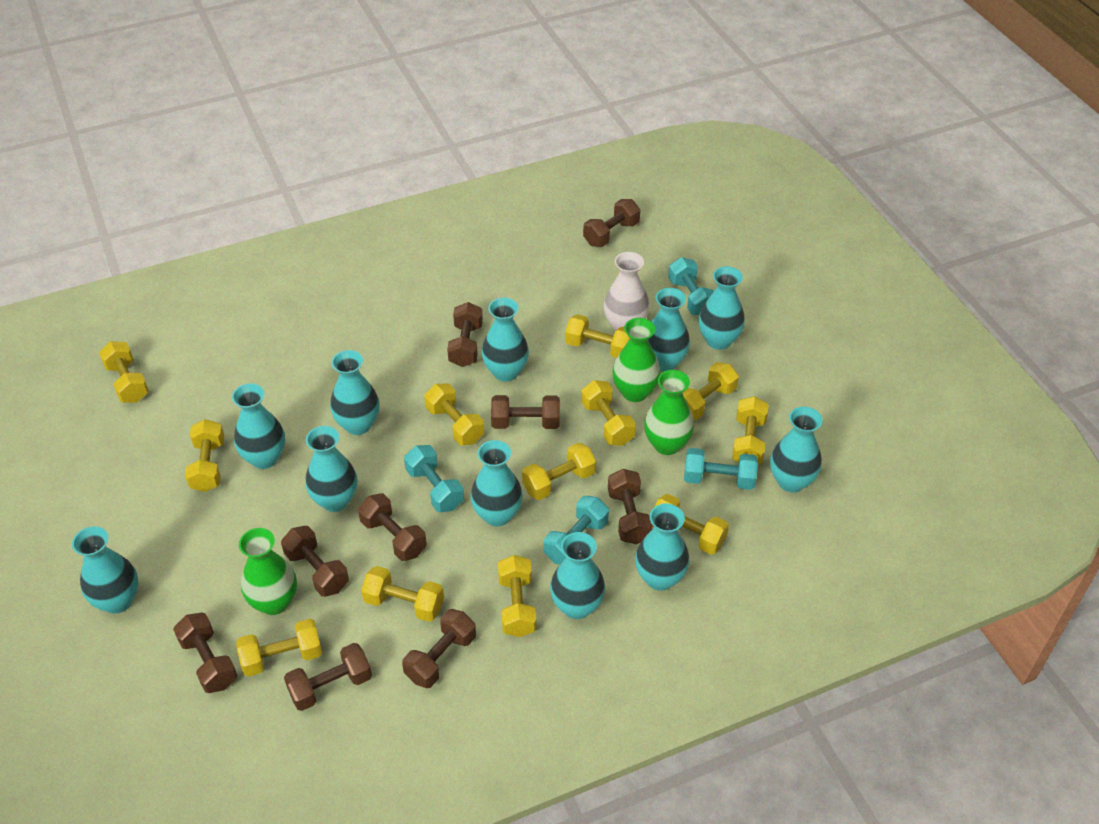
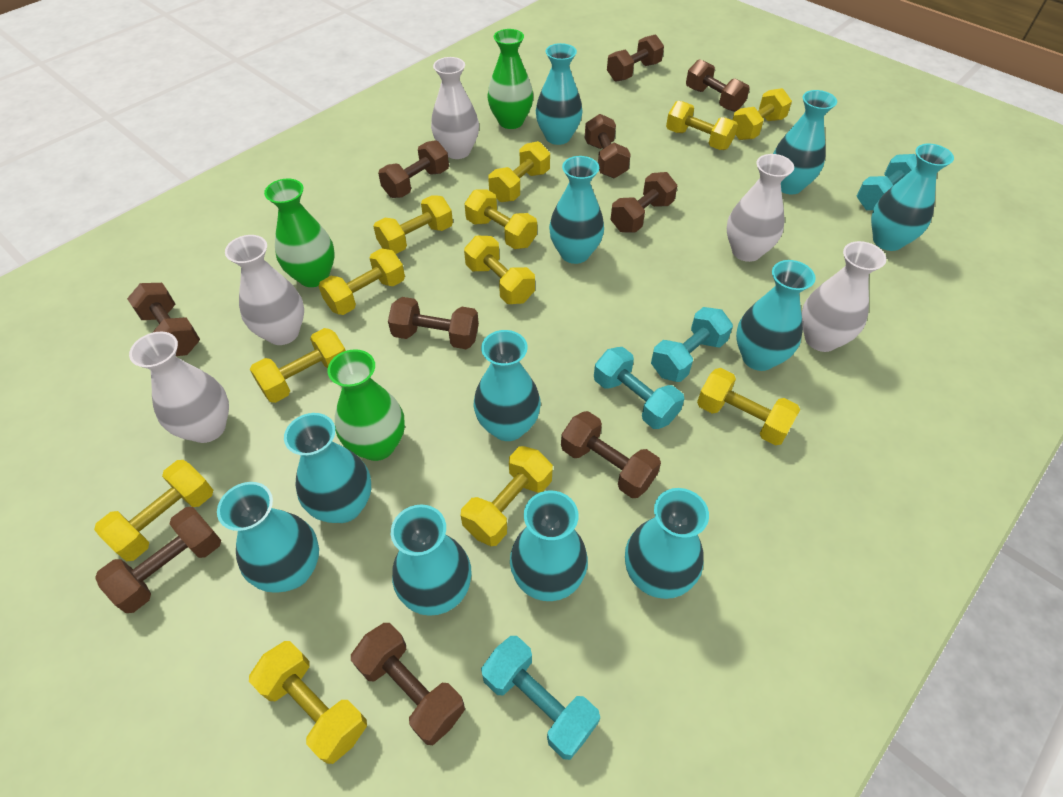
brown dumbbell: 9 -> 10
white vase: 1 -> 5

